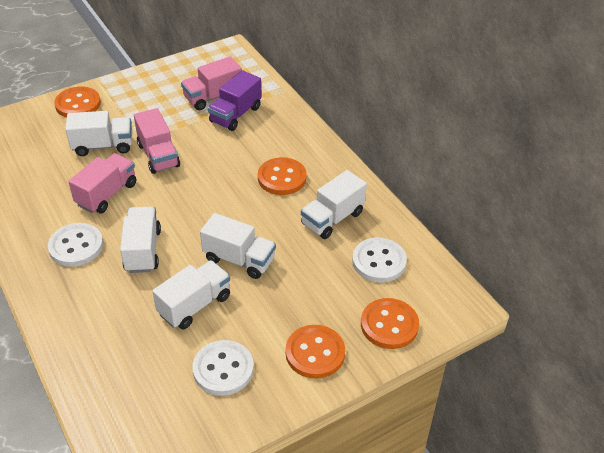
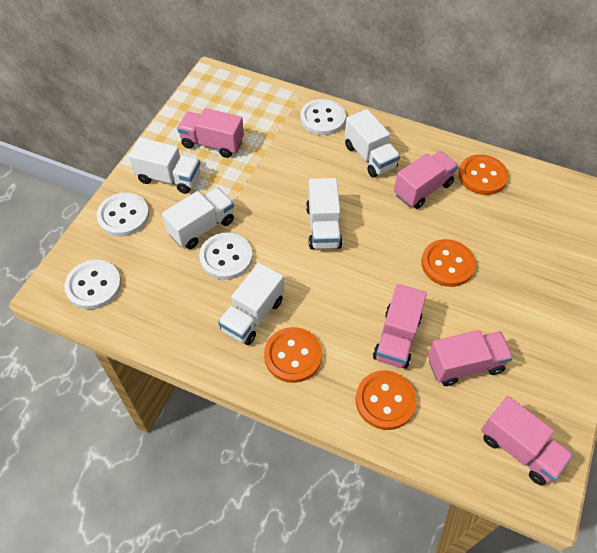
pink truck: 3 -> 5
purple truck: 1 -> 0
white button: 3 -> 4

